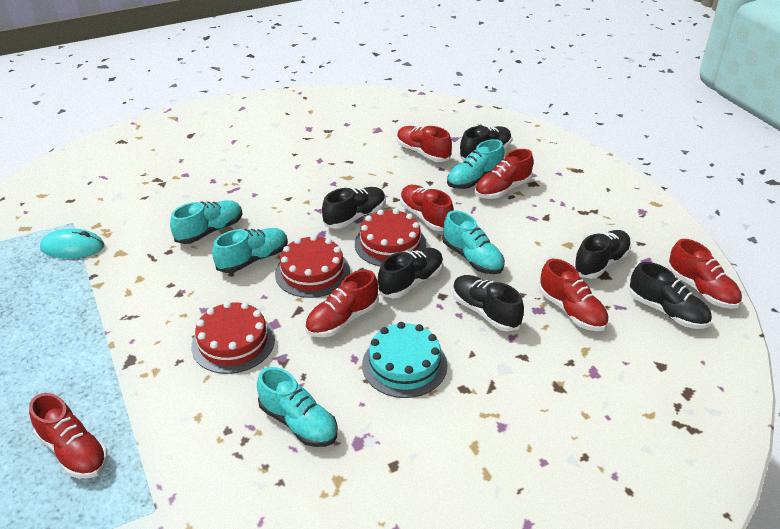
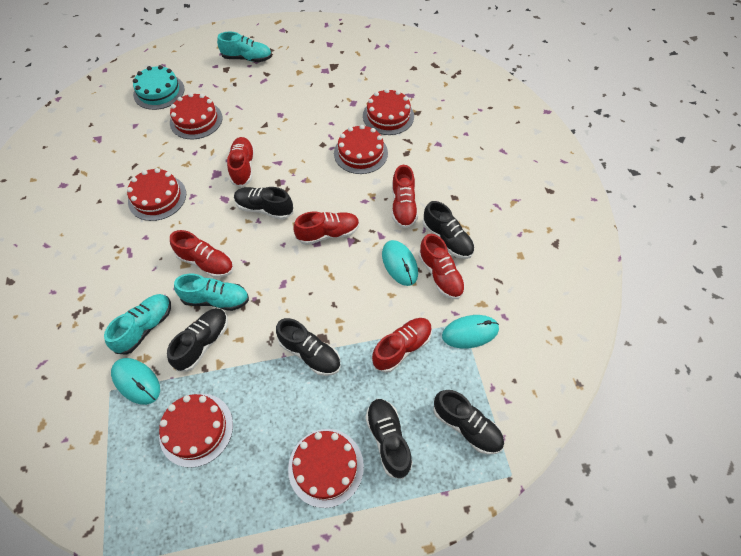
red cake: 3 -> 6
red shoe: 7 -> 6
turquoise mouse: 1 -> 3
turquoise shoe: 5 -> 3

